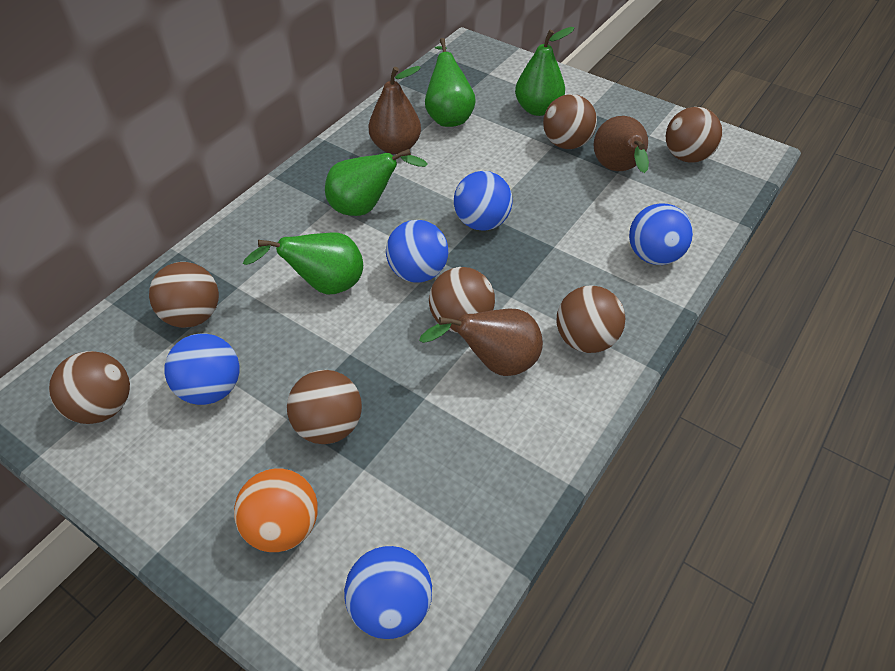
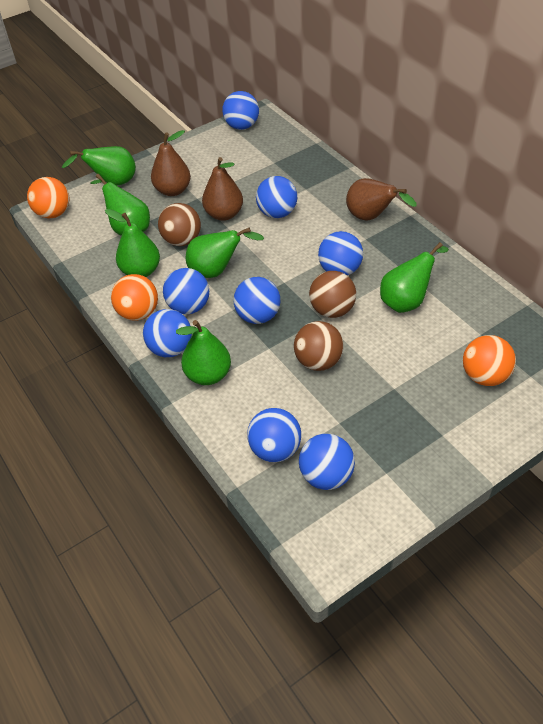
blue ball: 5 -> 8
brown ball: 7 -> 3
green pear: 4 -> 6
orange ball: 1 -> 3

